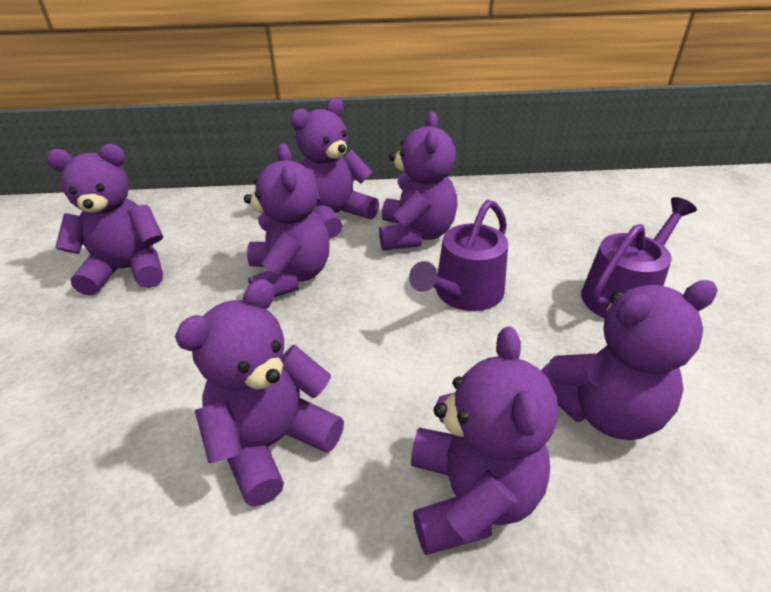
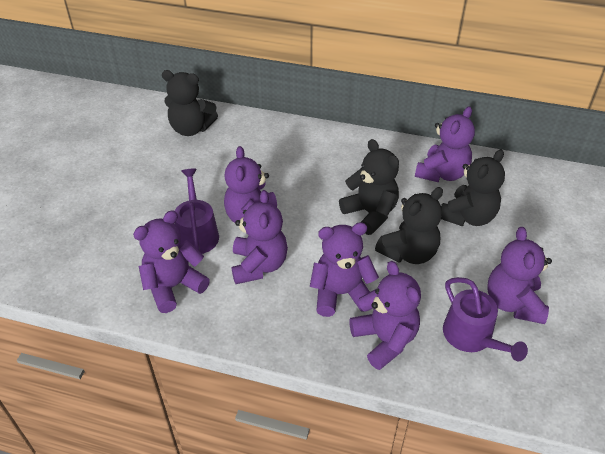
black teddy bear: 0 -> 4

